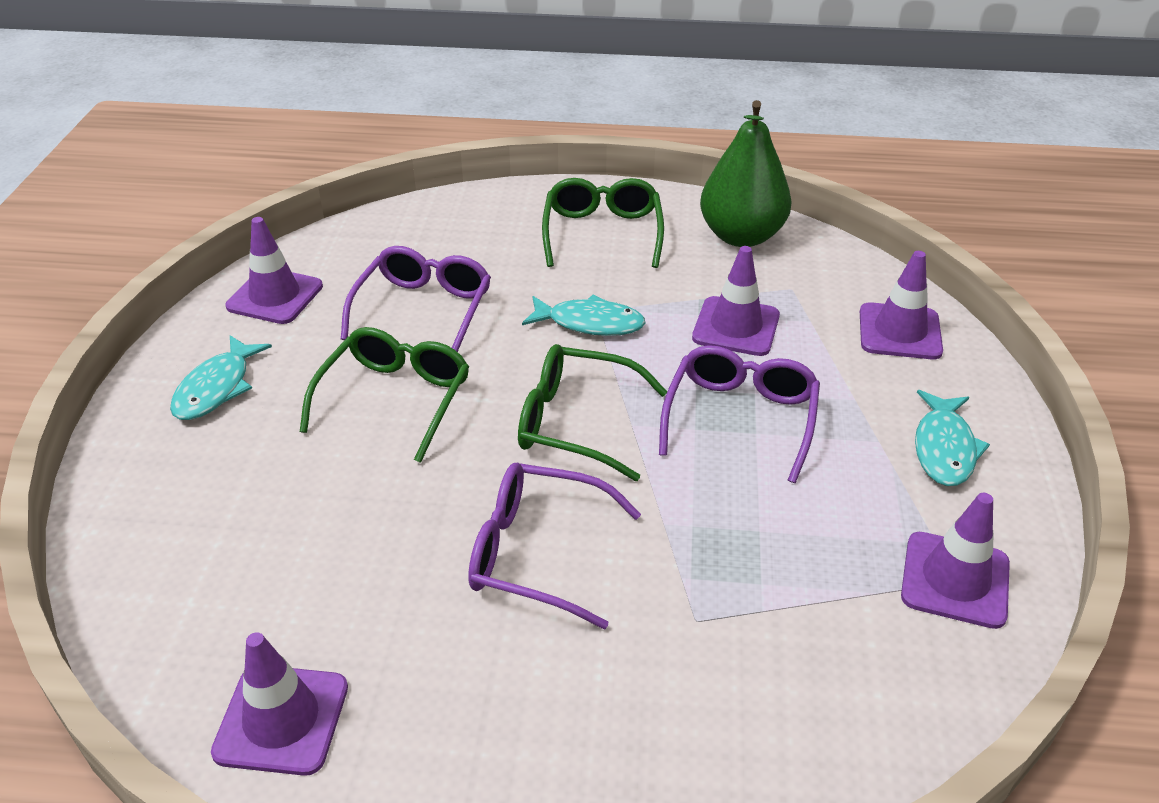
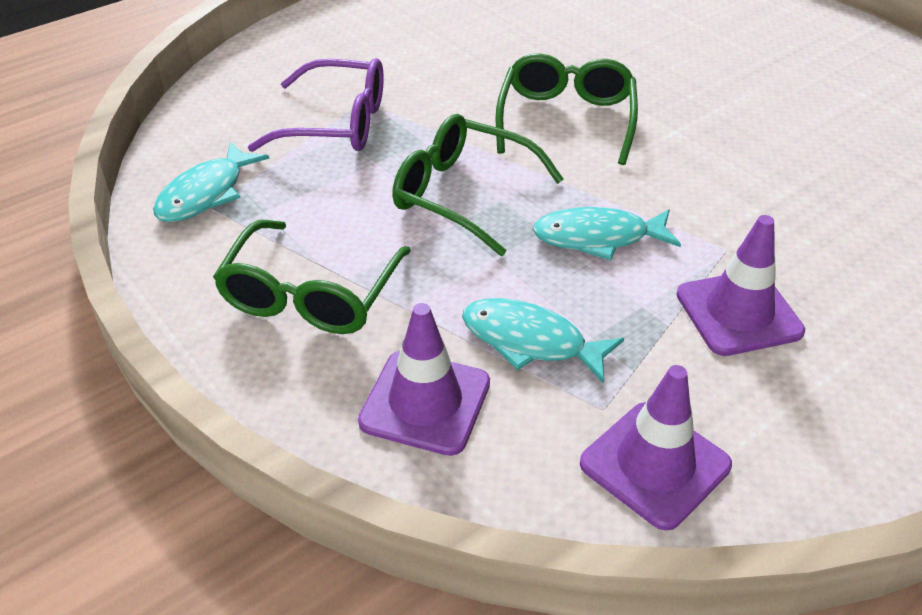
green pear: 1 -> 0
purple glasses: 3 -> 1
purple traffic cone: 5 -> 3

